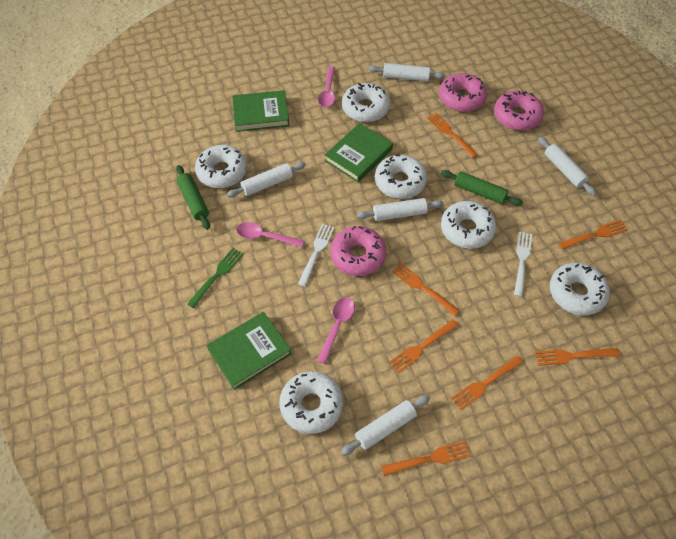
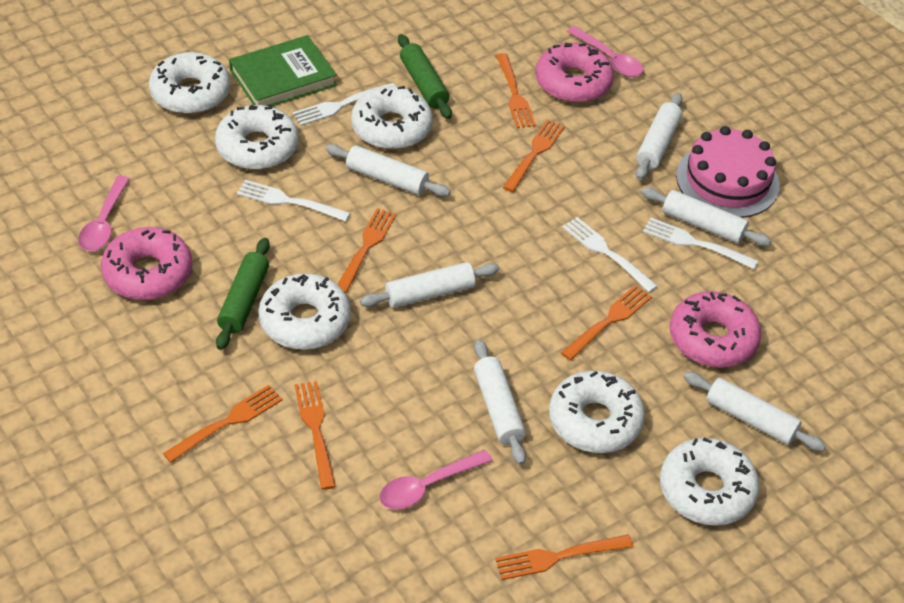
green book: 3 -> 1
green fork: 1 -> 0
pink cake: 0 -> 1
white fork: 2 -> 4
white rolling pin: 5 -> 6

